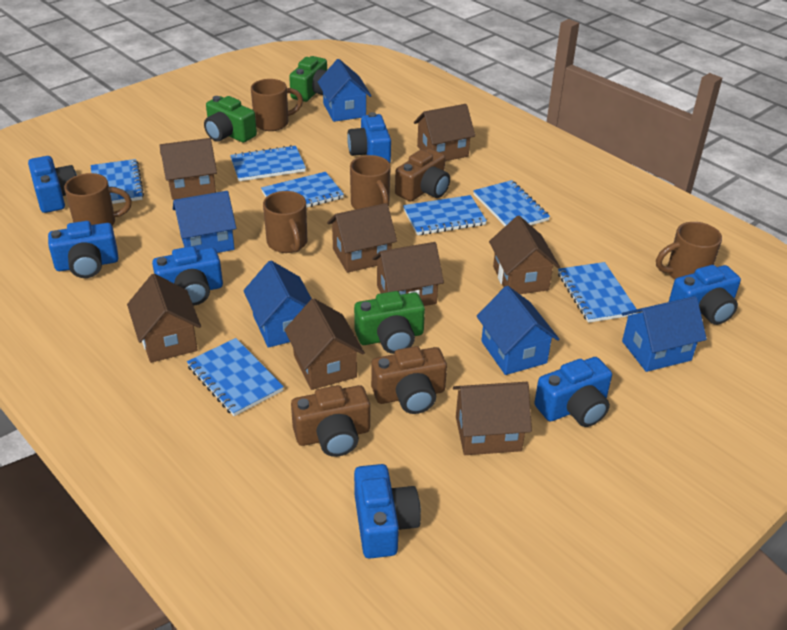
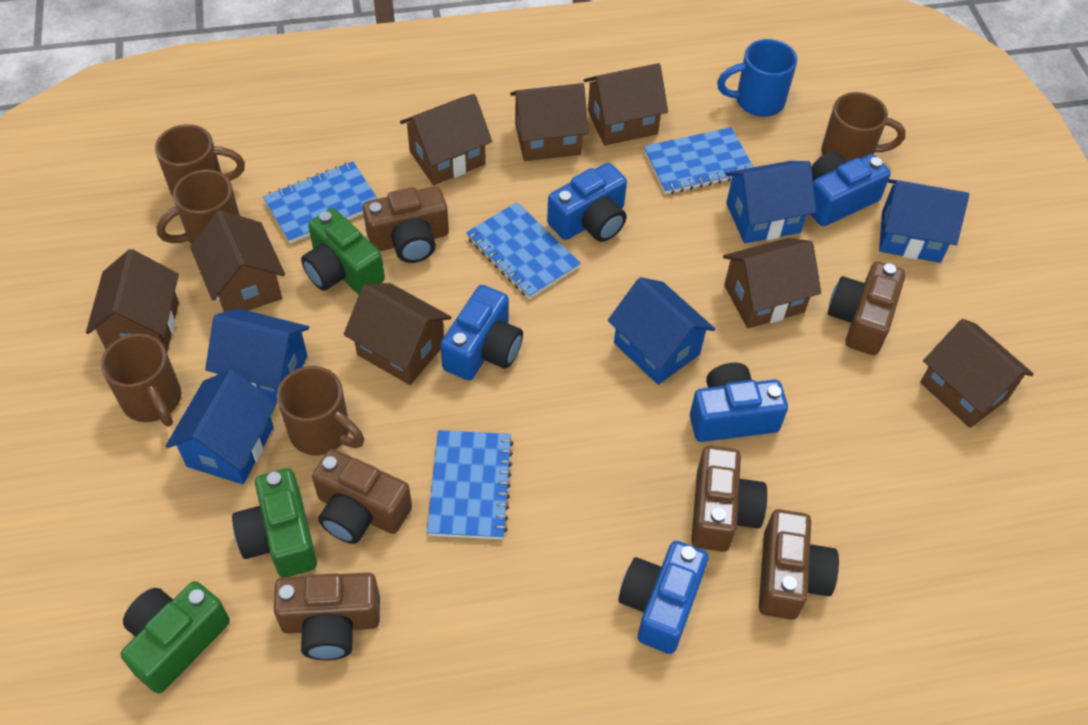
blue camera: 7 -> 5
blue mug: 0 -> 1
blue notebook: 7 -> 4
brown camera: 3 -> 6

